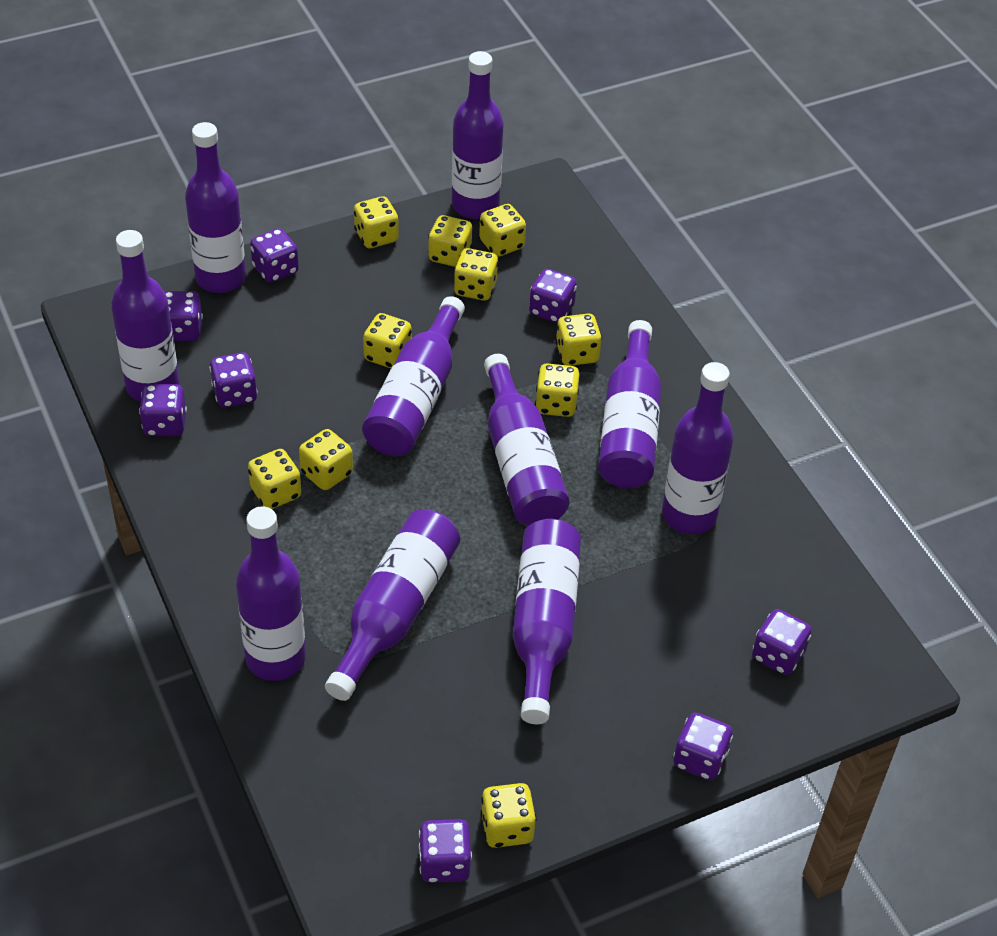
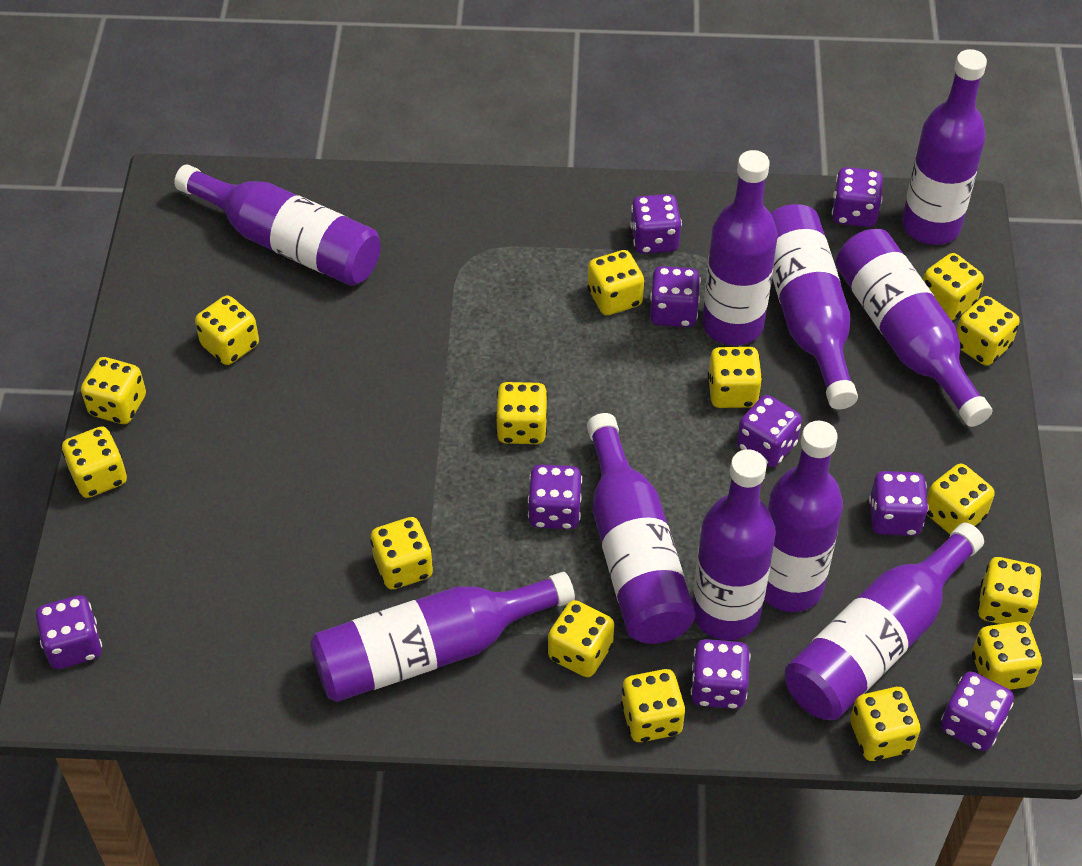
purple dice: 8 -> 9
yellow dice: 10 -> 15

